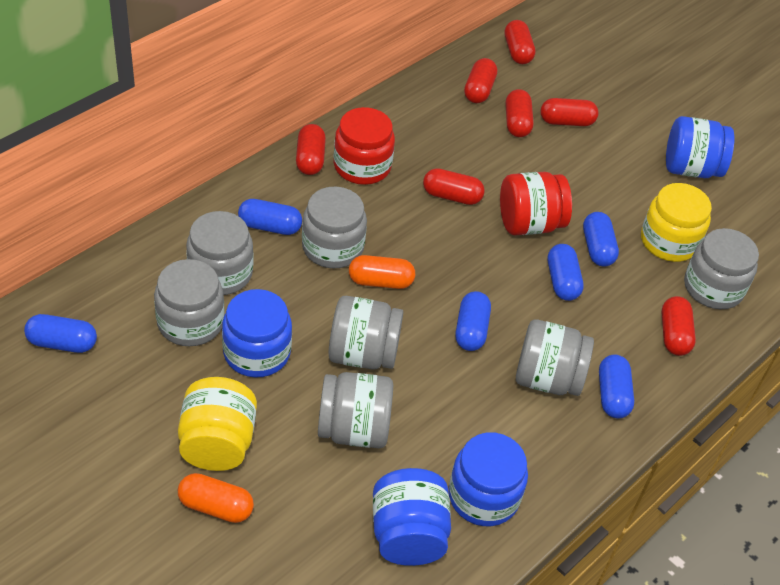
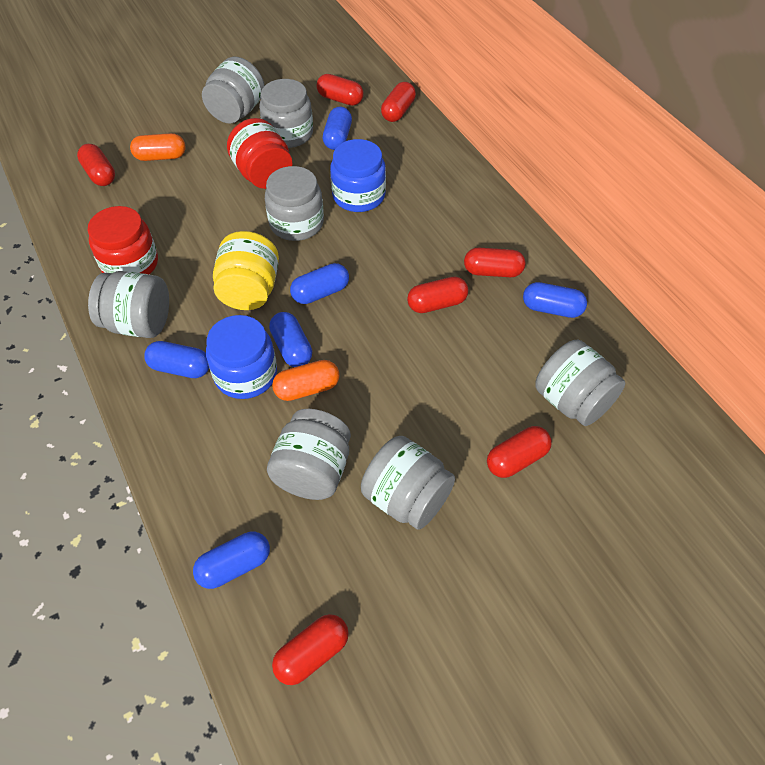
blue jar: 4 -> 2
yellow jar: 2 -> 1

